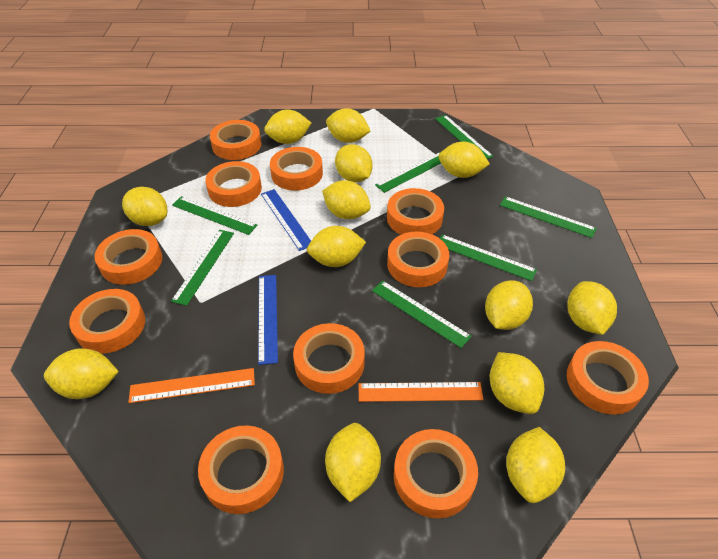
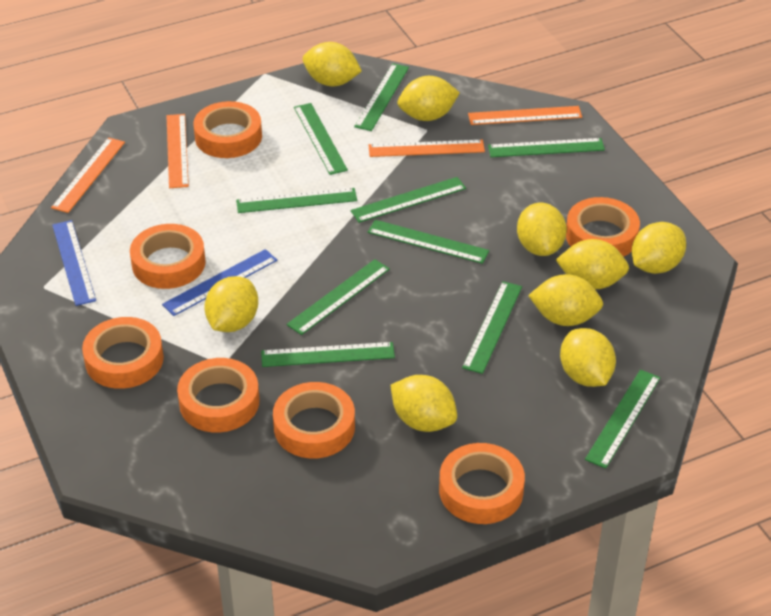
green ruler: 7 -> 10
orange ruler: 2 -> 4
orange tape: 11 -> 7
yellow lemon: 13 -> 9

